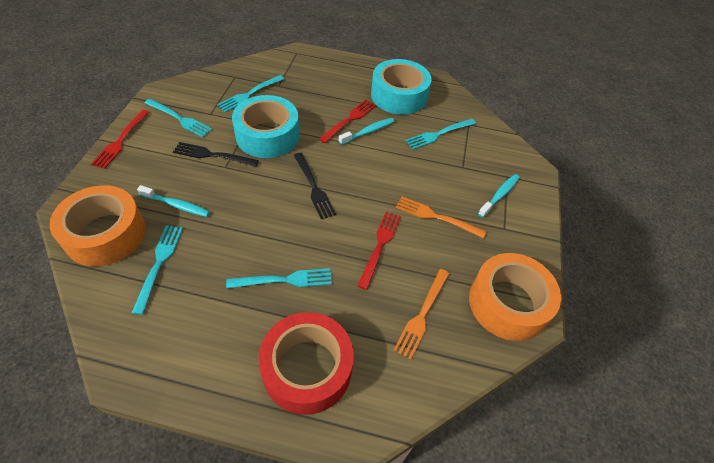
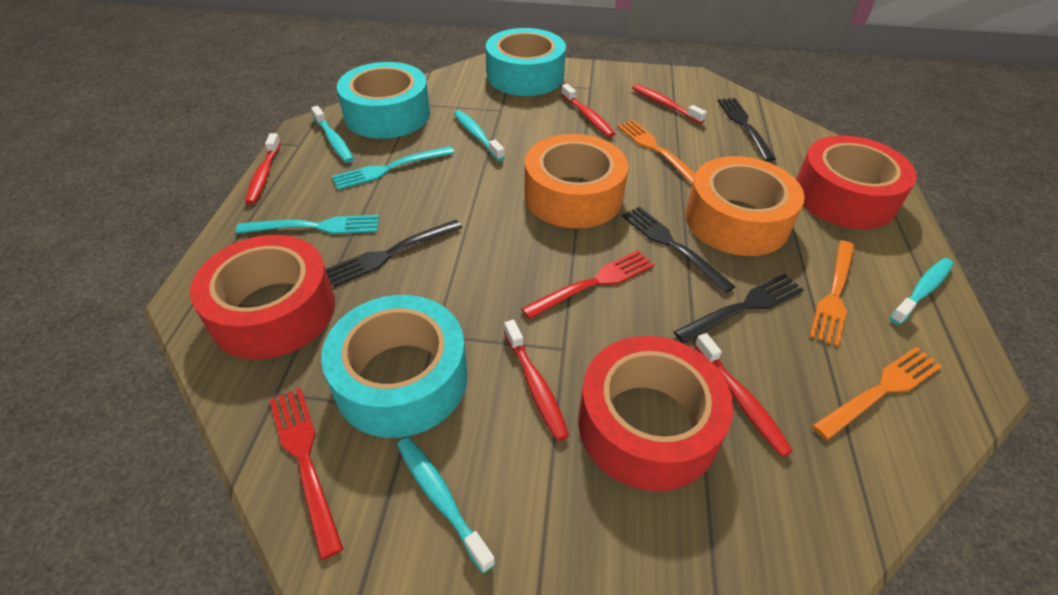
black fork: 2 -> 4
orange fork: 2 -> 3
red fork: 3 -> 2
red tape: 1 -> 3
red toothbrush: 0 -> 5
turquoise fork: 5 -> 2
turquoise tape: 2 -> 3
turquoise toothbrush: 3 -> 4

